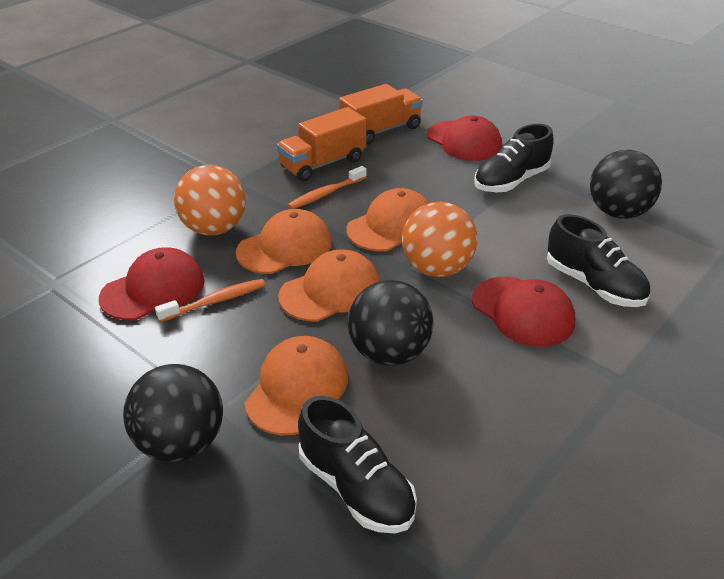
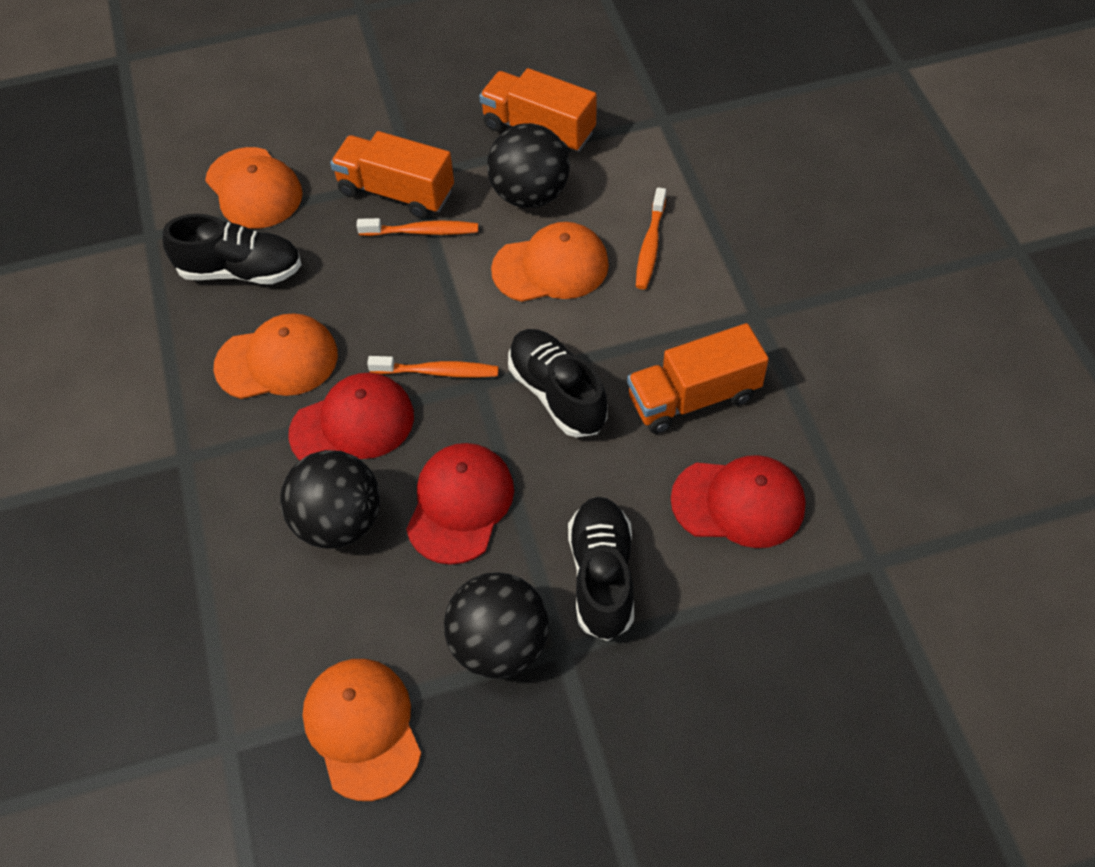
orange ball: 2 -> 0
orange toothbrush: 2 -> 3
orange truck: 2 -> 3

